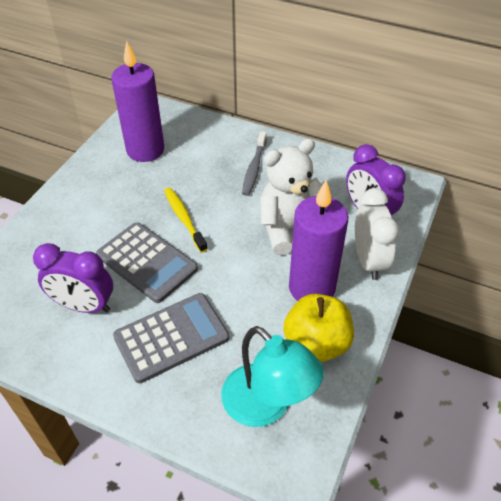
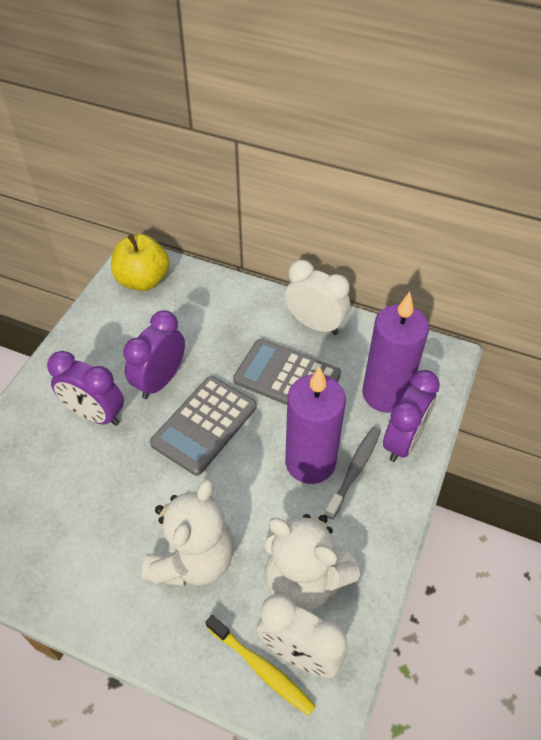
purple clock: 2 -> 3
turquoise lamp: 1 -> 0
white clock: 1 -> 2
white teddy bear: 1 -> 2

